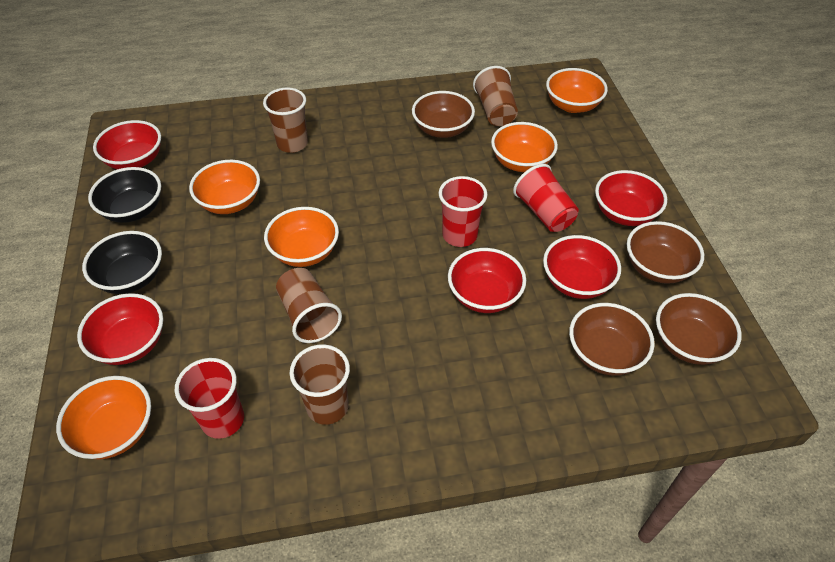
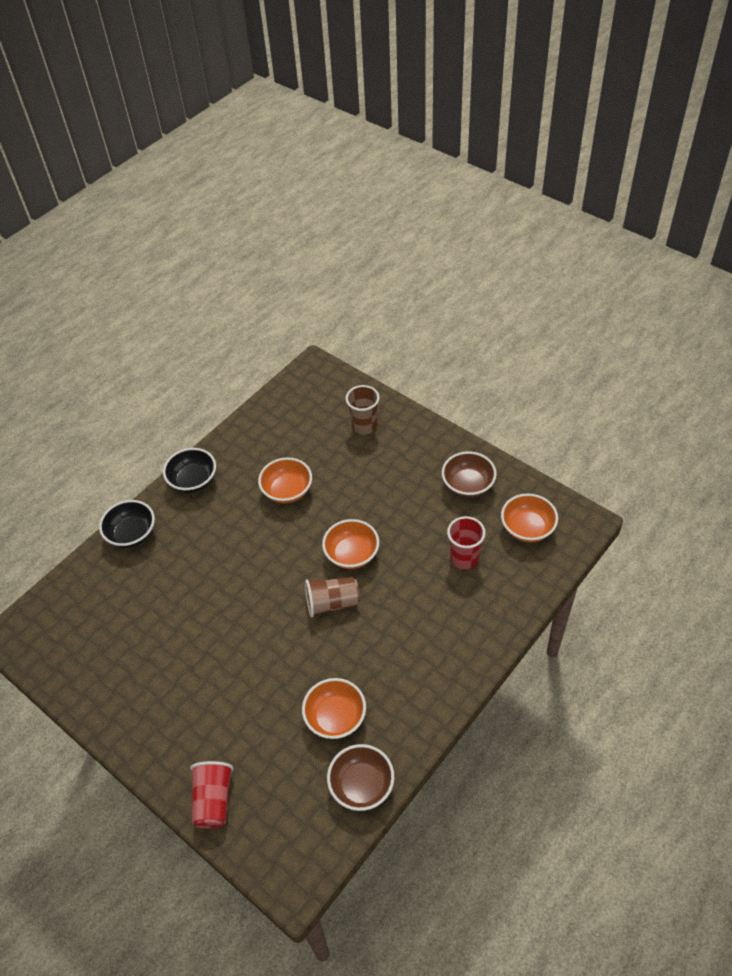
brown bowl: 4 -> 2
brown cup: 4 -> 2
orange bowl: 5 -> 4
red bowl: 5 -> 0
red cup: 3 -> 2

